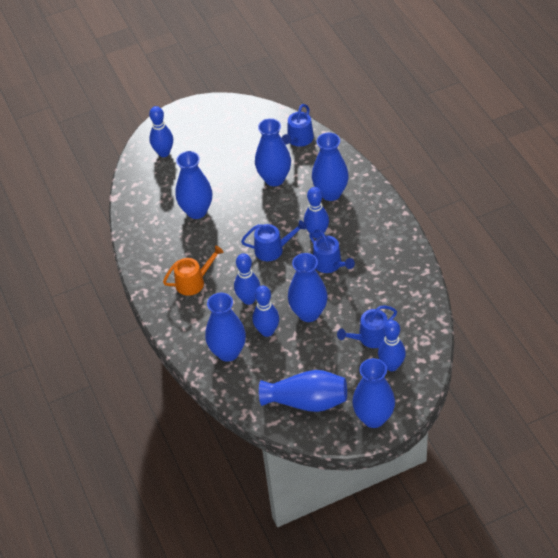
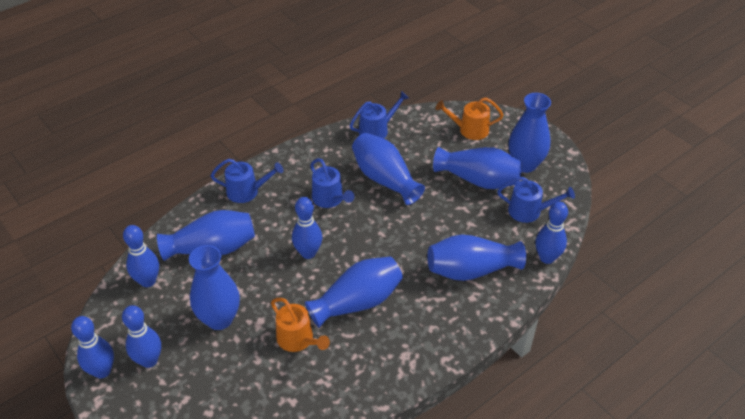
orange watering can: 1 -> 2

